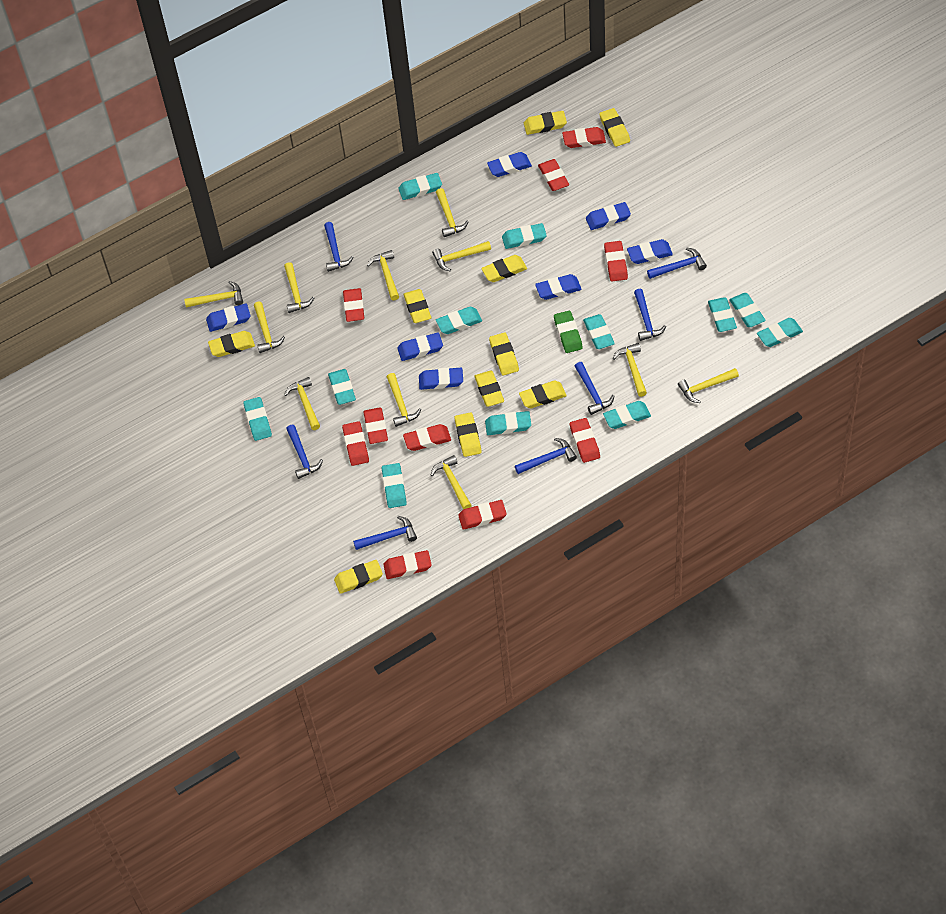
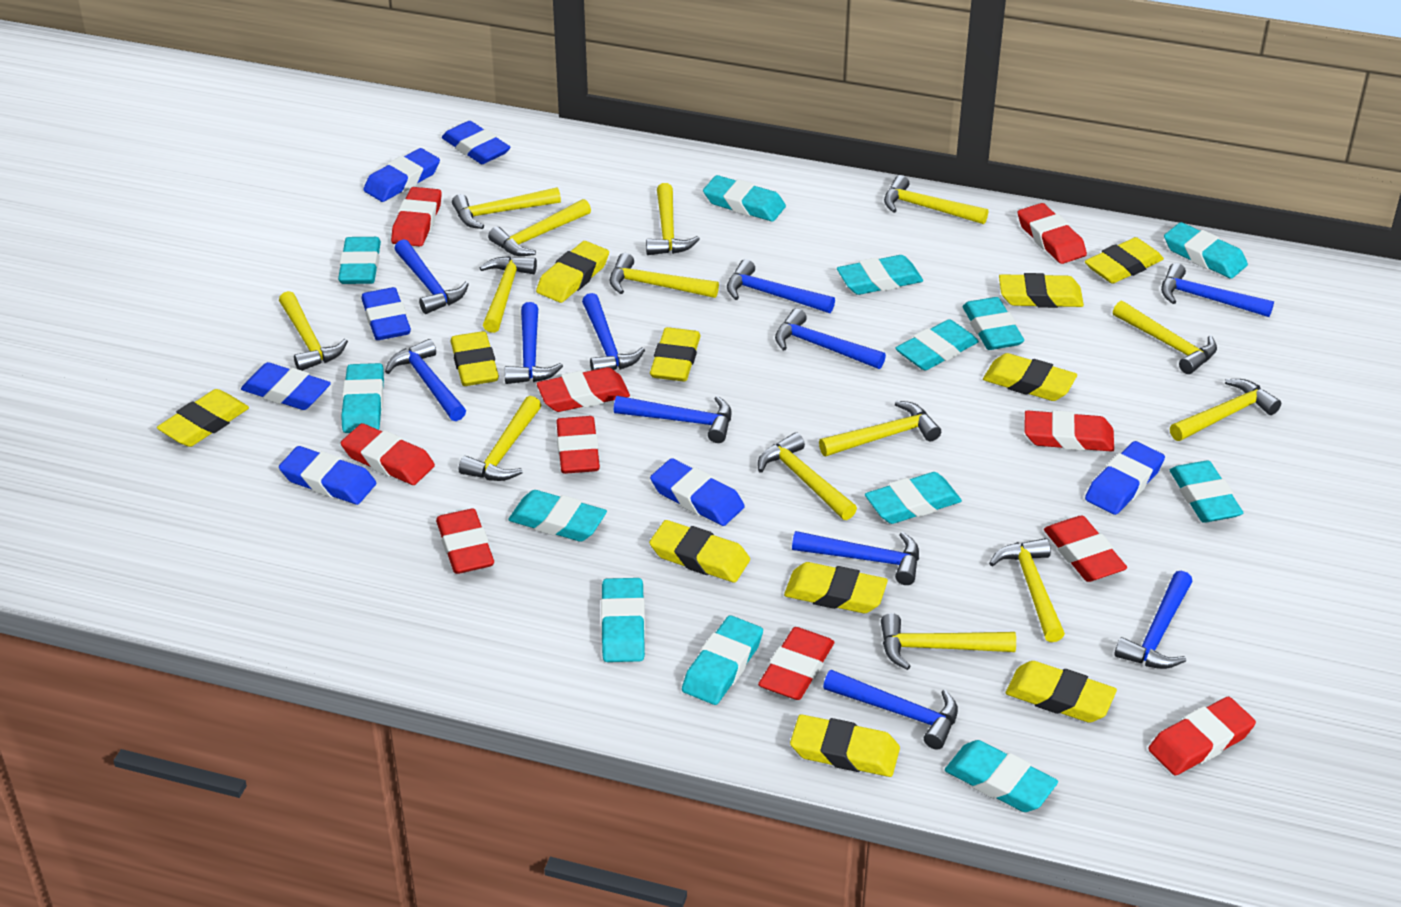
blue hammer: 7 -> 11
green eraser: 1 -> 0
turquoise eraser: 12 -> 13
yellow eraser: 10 -> 11
yellow hammer: 11 -> 14

